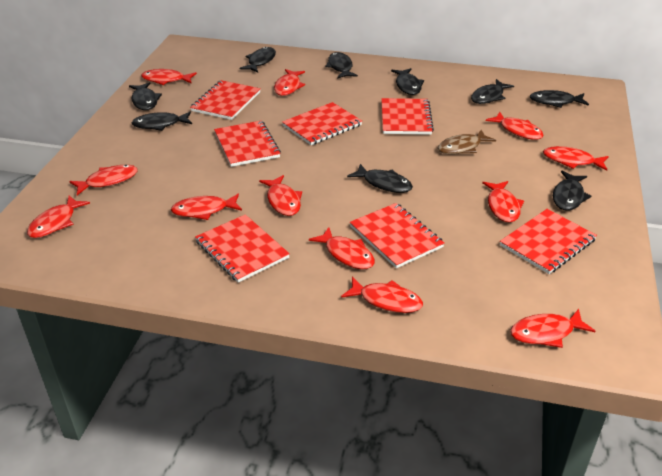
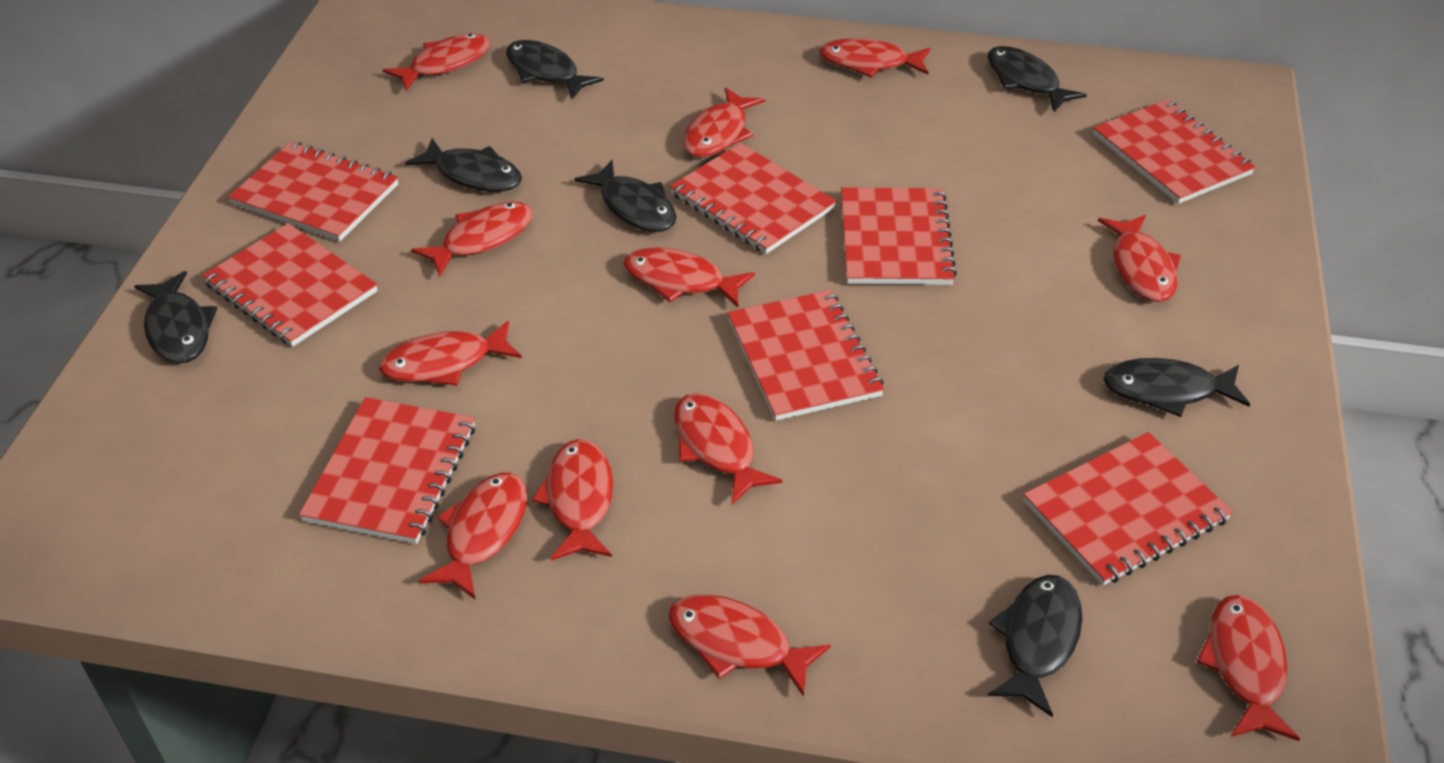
black fish: 9 -> 7
brown fish: 1 -> 0
red notebook: 7 -> 8

